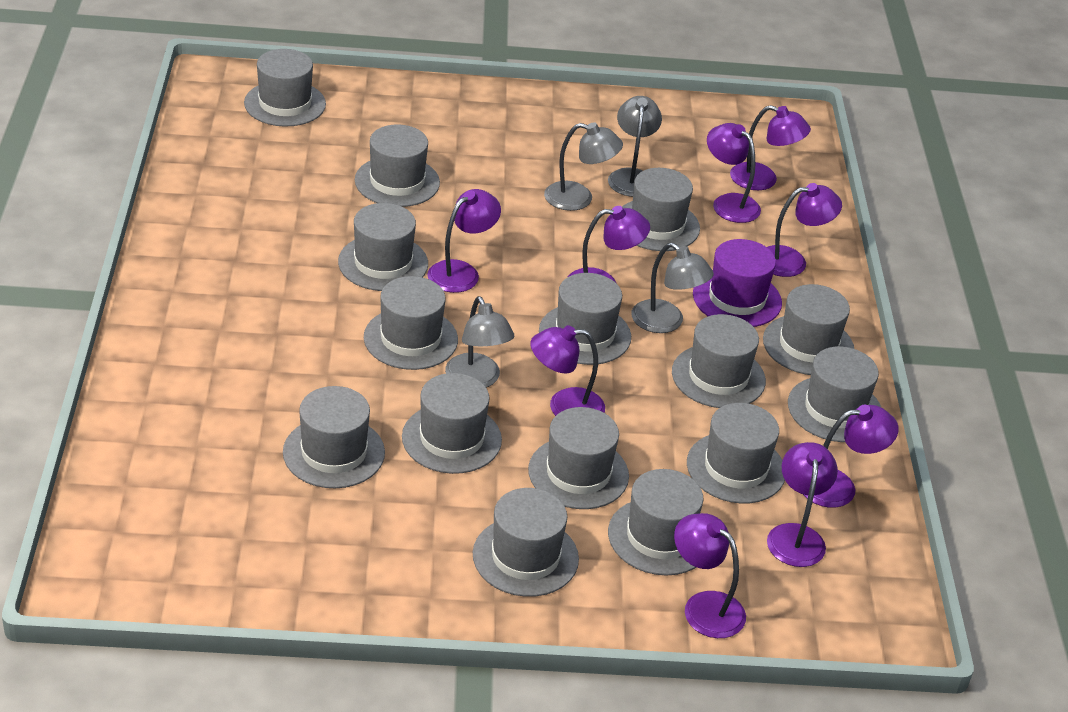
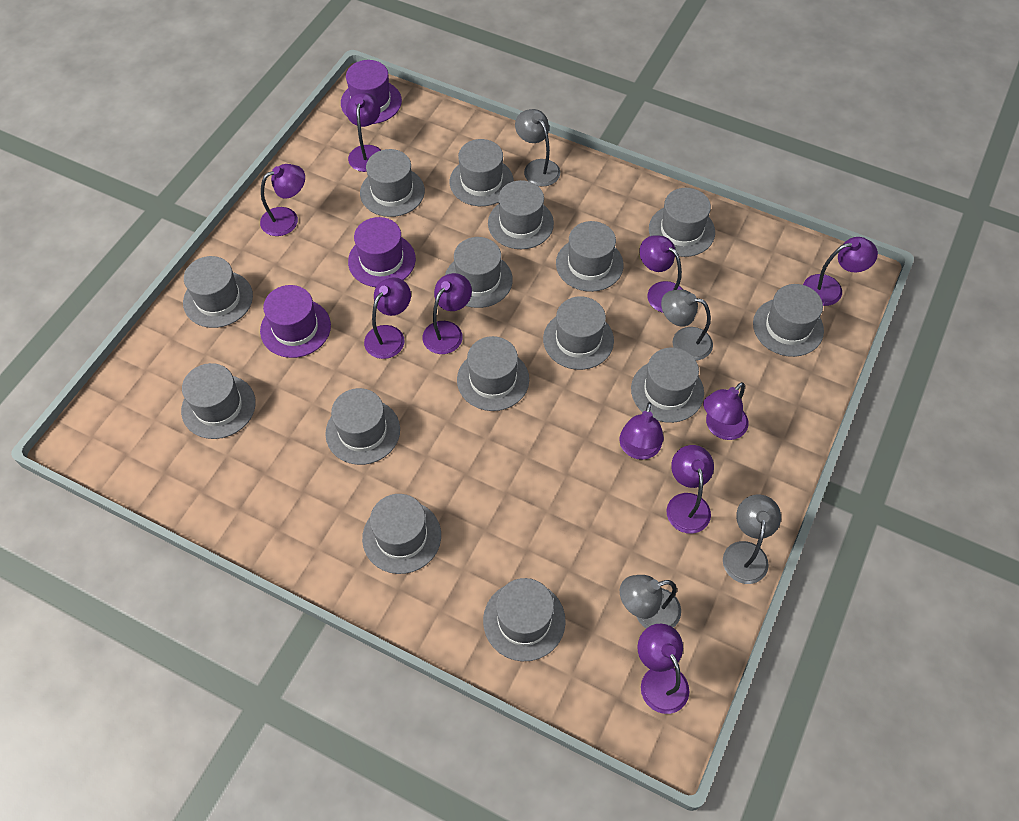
purple hat: 1 -> 3
purple lamp: 9 -> 10

